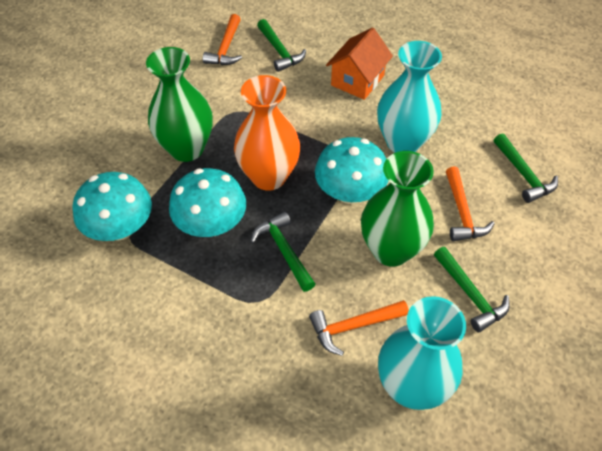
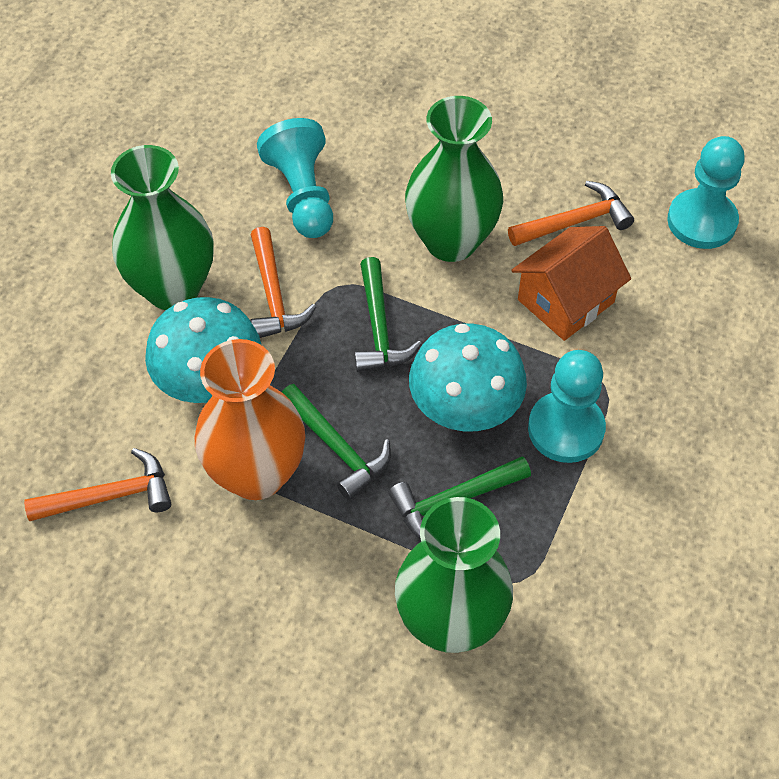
green hammer: 4 -> 3
green vase: 2 -> 3
turquoise mushroom: 3 -> 2
turquoise pawn: 0 -> 3
turquoise vase: 2 -> 0

